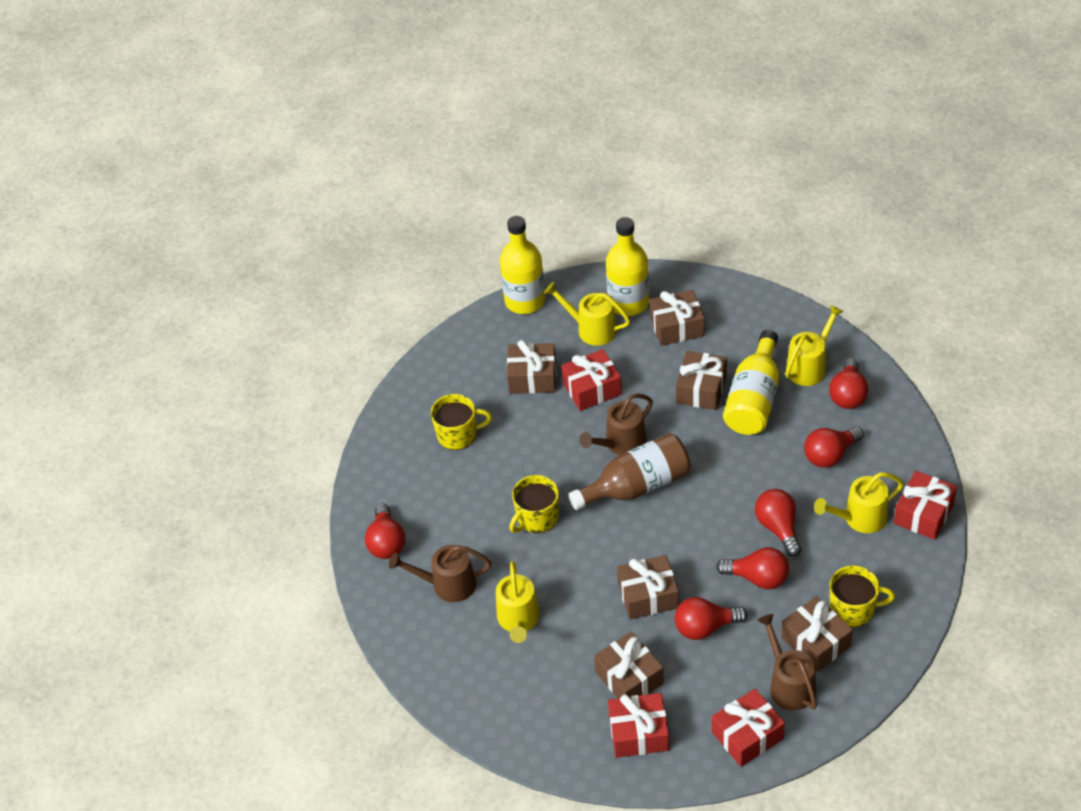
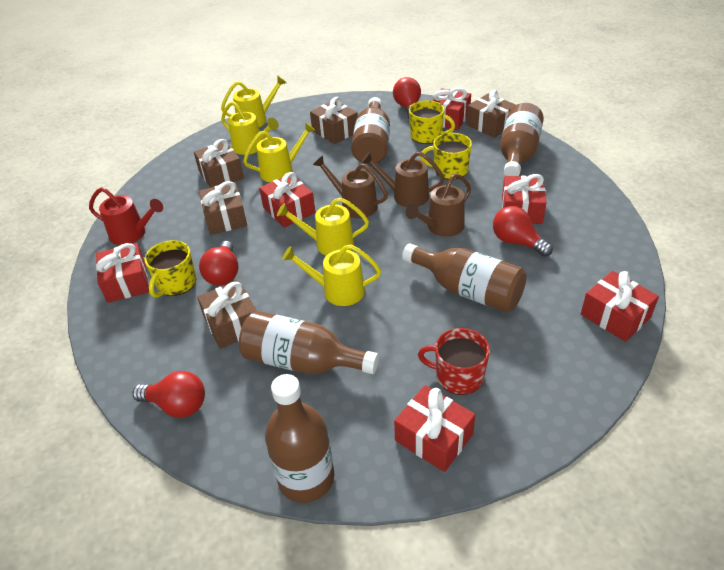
brown bottle: 1 -> 5
brown gift: 6 -> 5
red gift: 4 -> 6
red light bulb: 6 -> 4
red mug: 0 -> 1
red watering can: 0 -> 1
yellow bottle: 3 -> 0
yellow watering can: 4 -> 5

